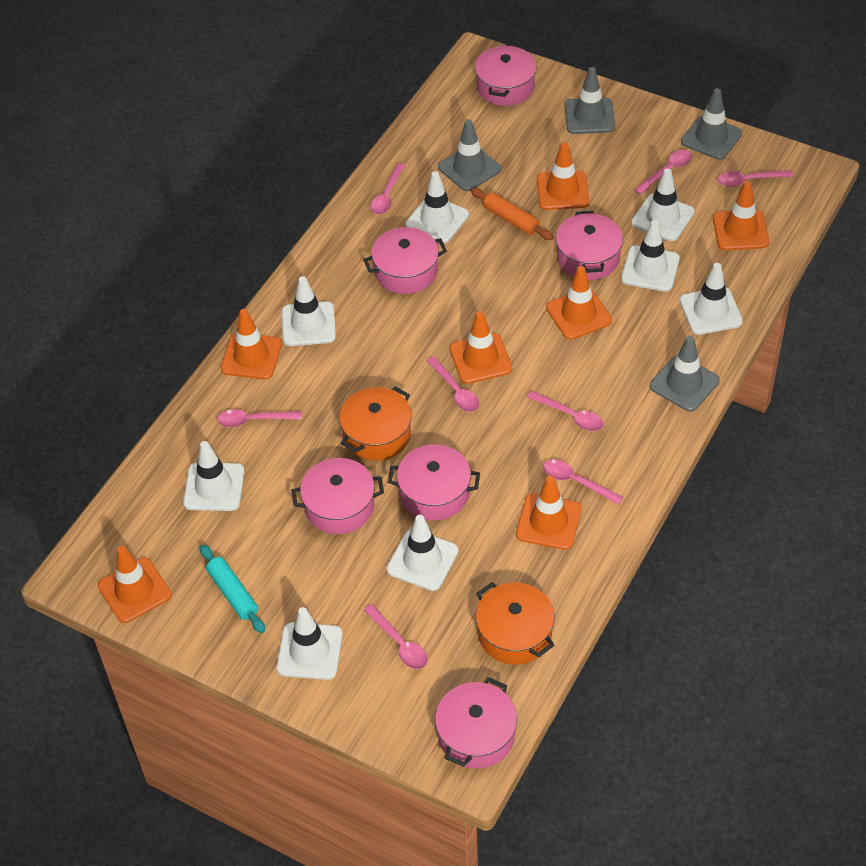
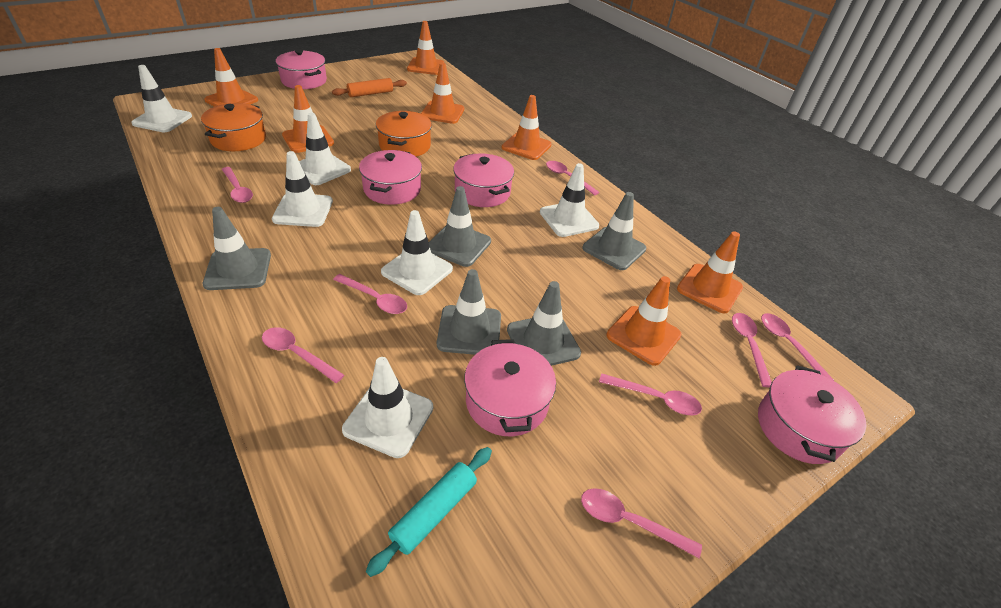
grey traffic cone: 4 -> 5
pink pot: 6 -> 5
white traffic cone: 8 -> 6

